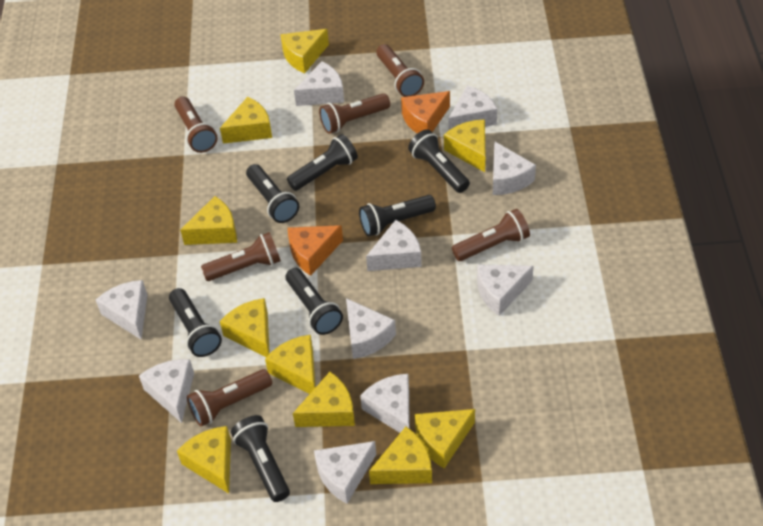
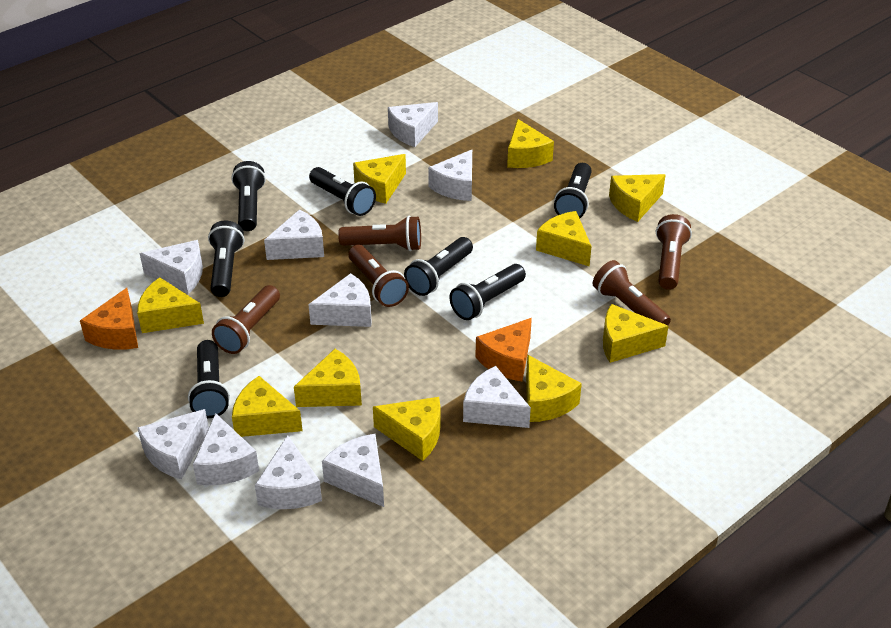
brown flashlight: 6 -> 5

